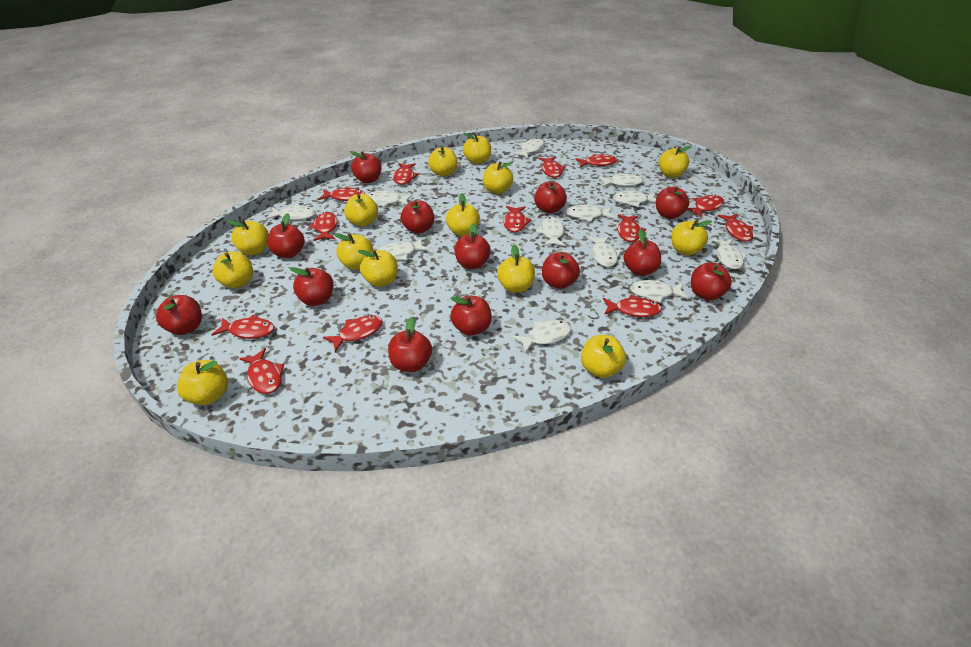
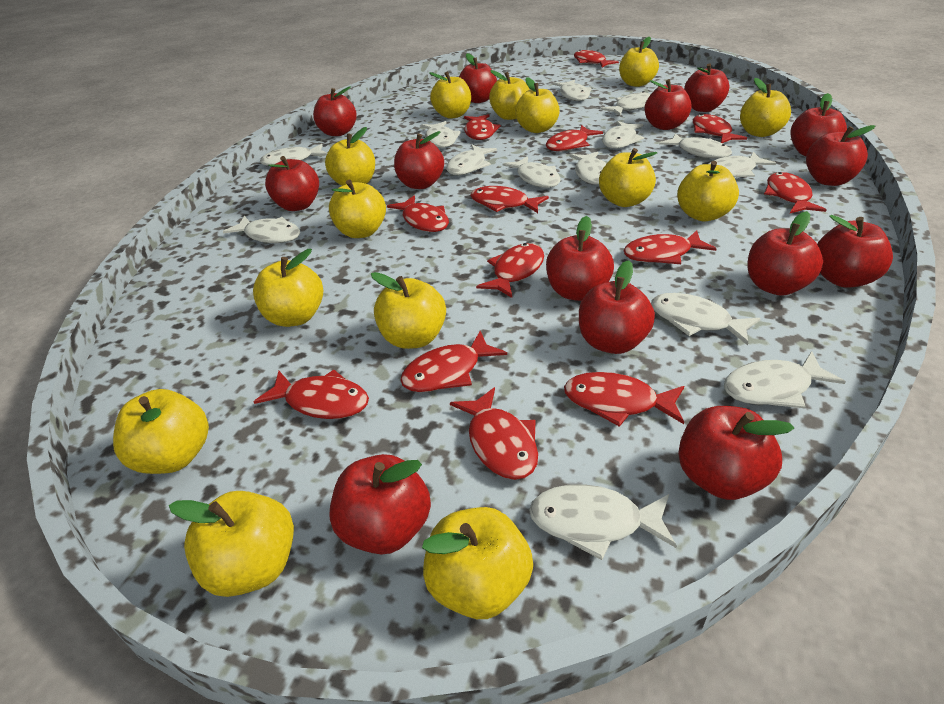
red apple: 13 -> 14
white fish: 12 -> 14

